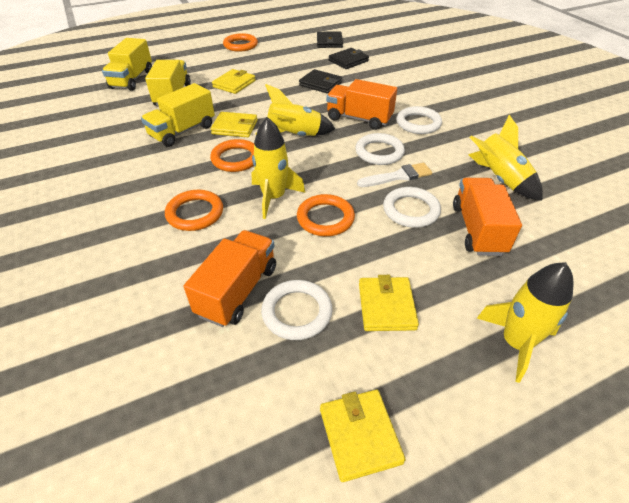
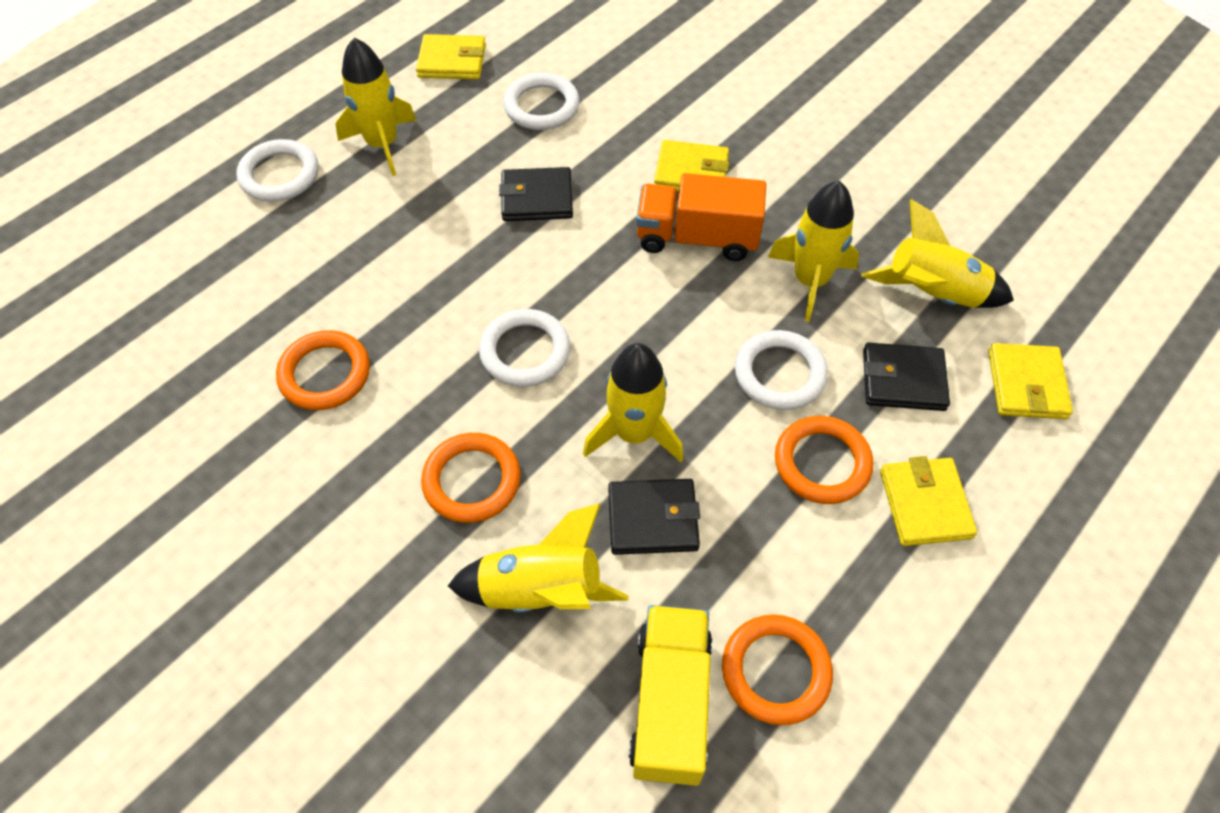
orange truck: 3 -> 1
white brush: 1 -> 0
yellow rocket: 4 -> 5
yellow truck: 3 -> 1

